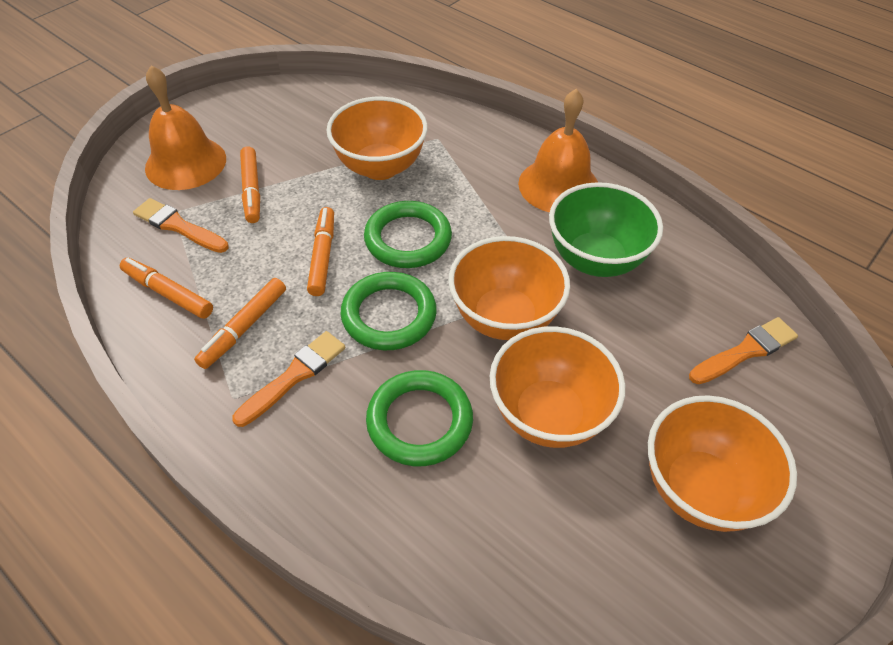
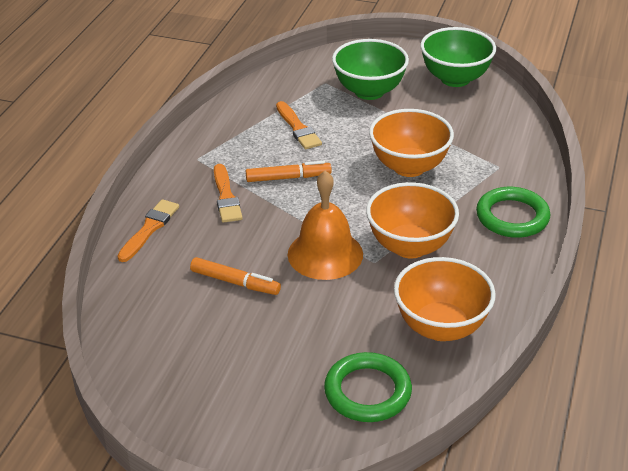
green bowl: 1 -> 2
green ring: 3 -> 2
orange bell: 2 -> 1
orange bowl: 4 -> 3
orange marker: 4 -> 2

